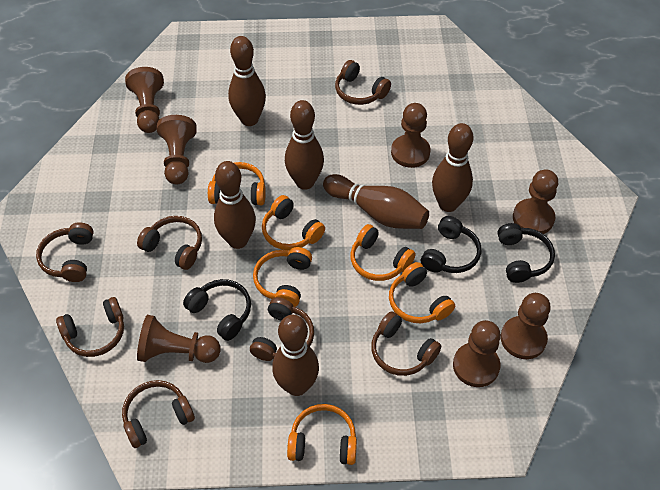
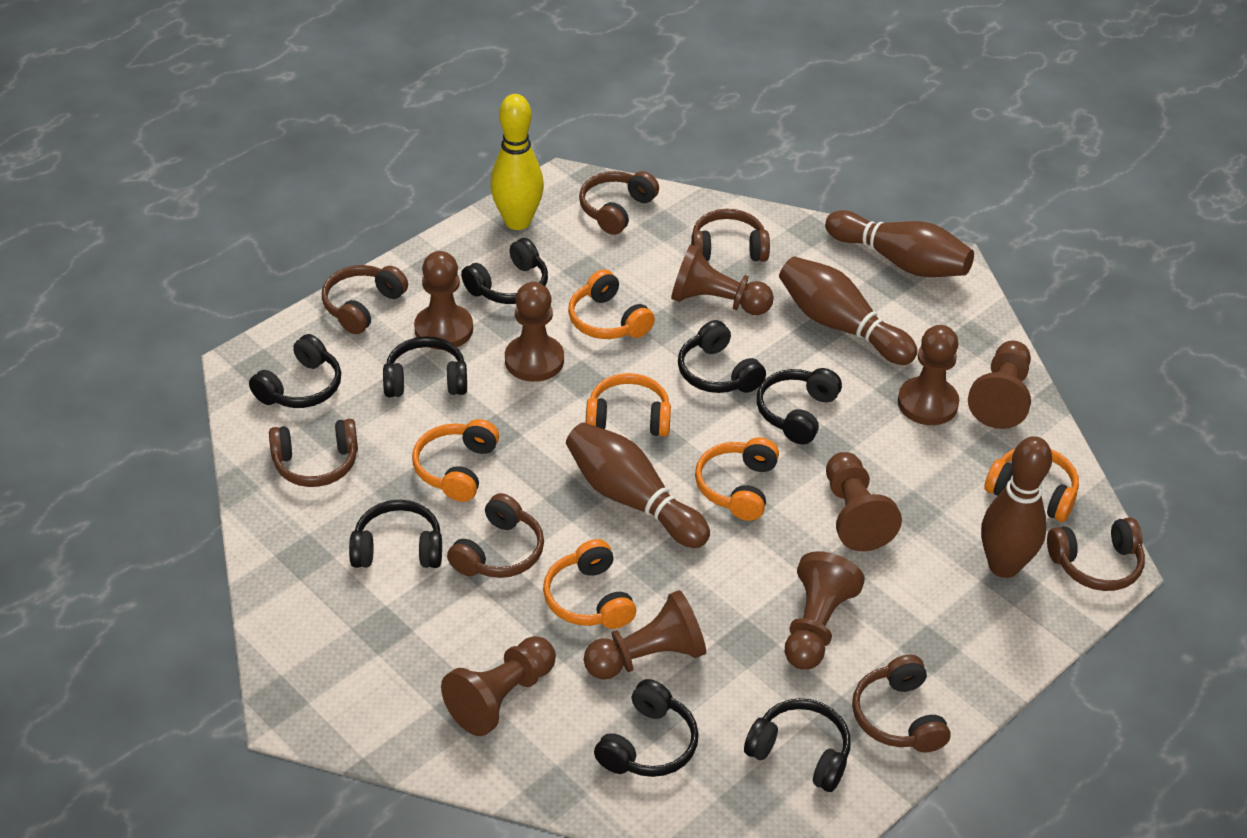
black headphones: 3 -> 8
brown bowling pin: 6 -> 4
brown pawn: 7 -> 9
yellow bowling pin: 0 -> 1

